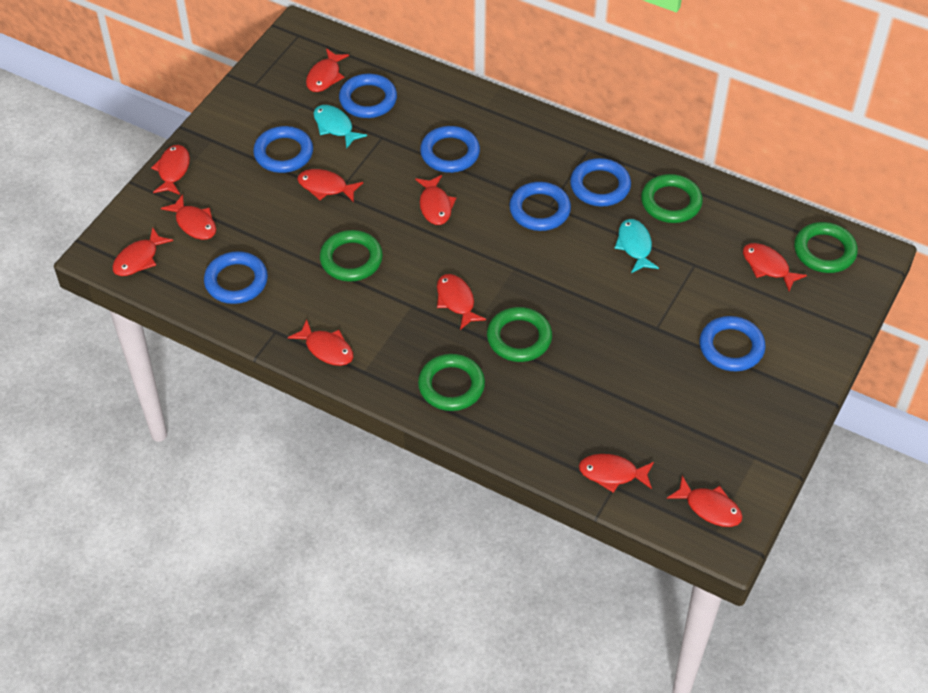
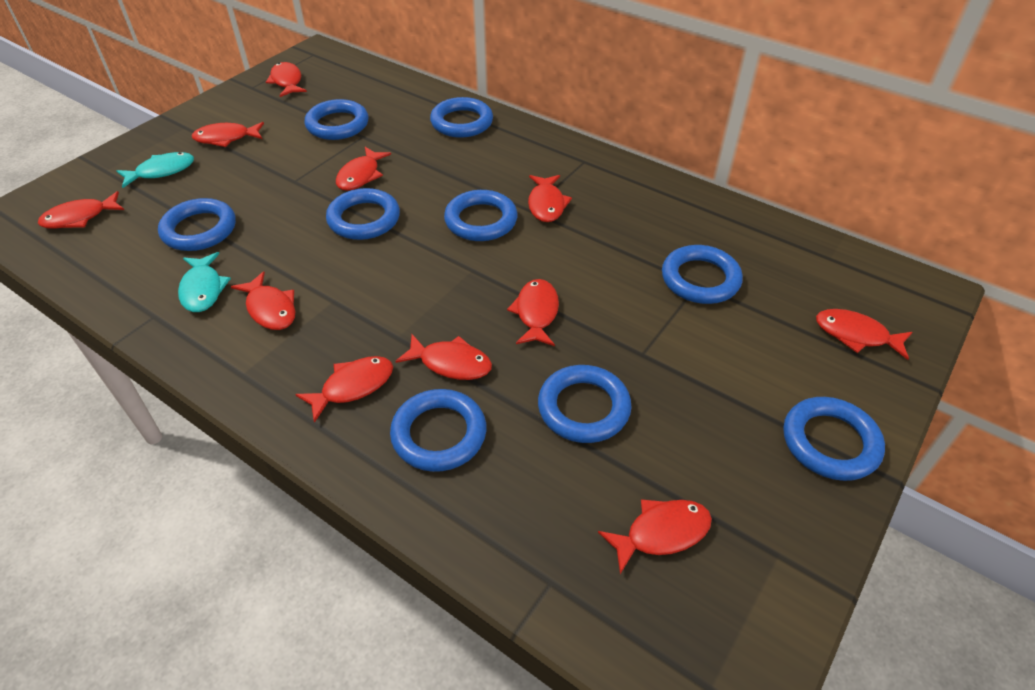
blue ring: 7 -> 9
green ring: 5 -> 0

